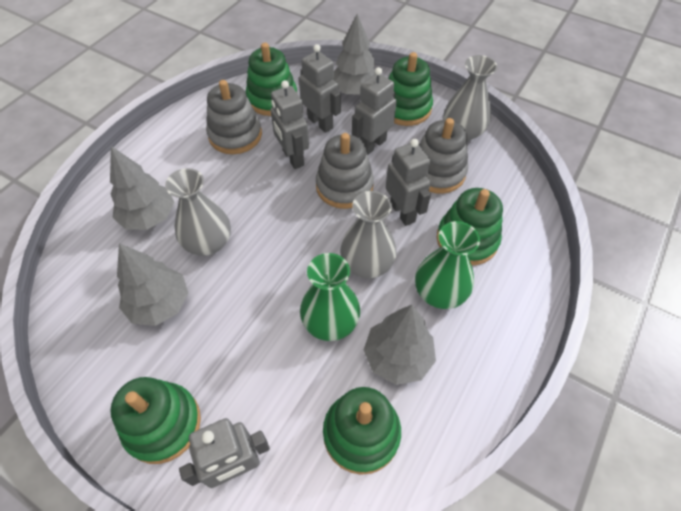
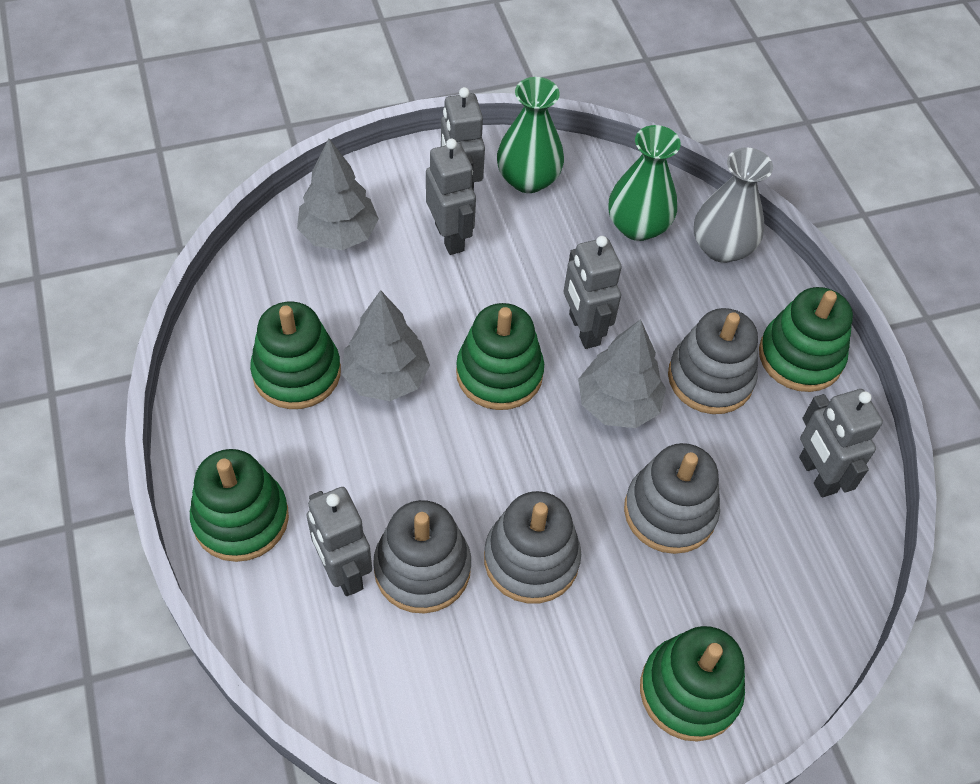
grey stacking toy: 3 -> 4
grey tree: 4 -> 3
grey vase: 3 -> 1

